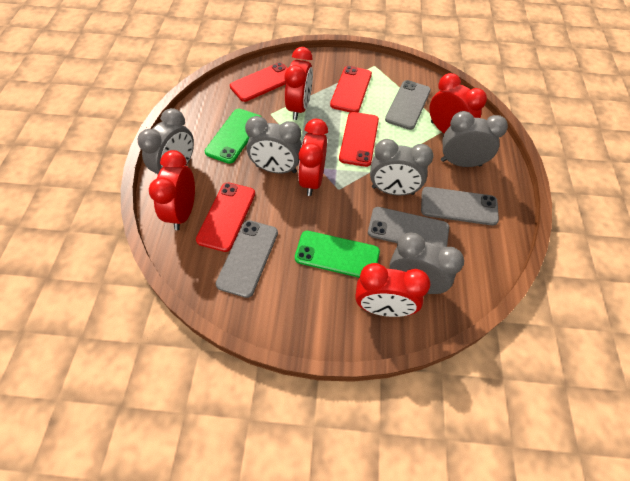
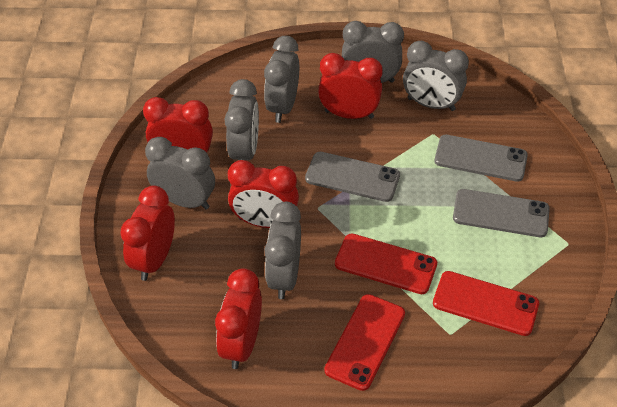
green phone: 2 -> 0
grey clock: 5 -> 6
grey phone: 4 -> 3
red phone: 4 -> 3

